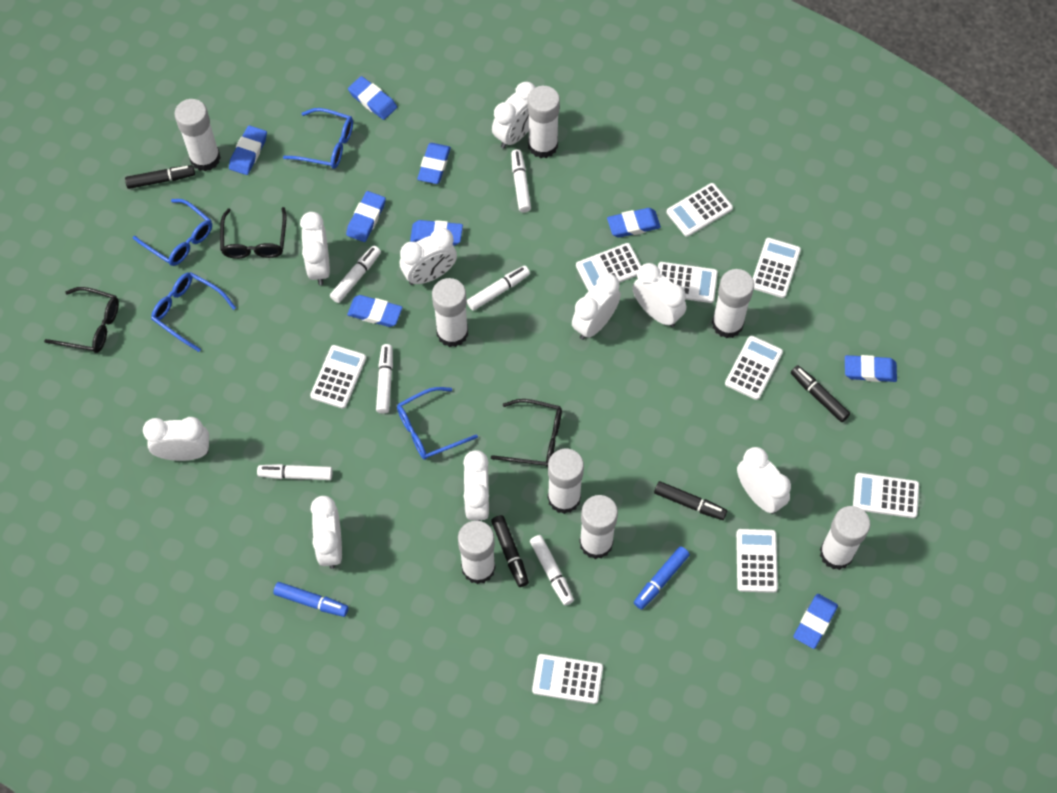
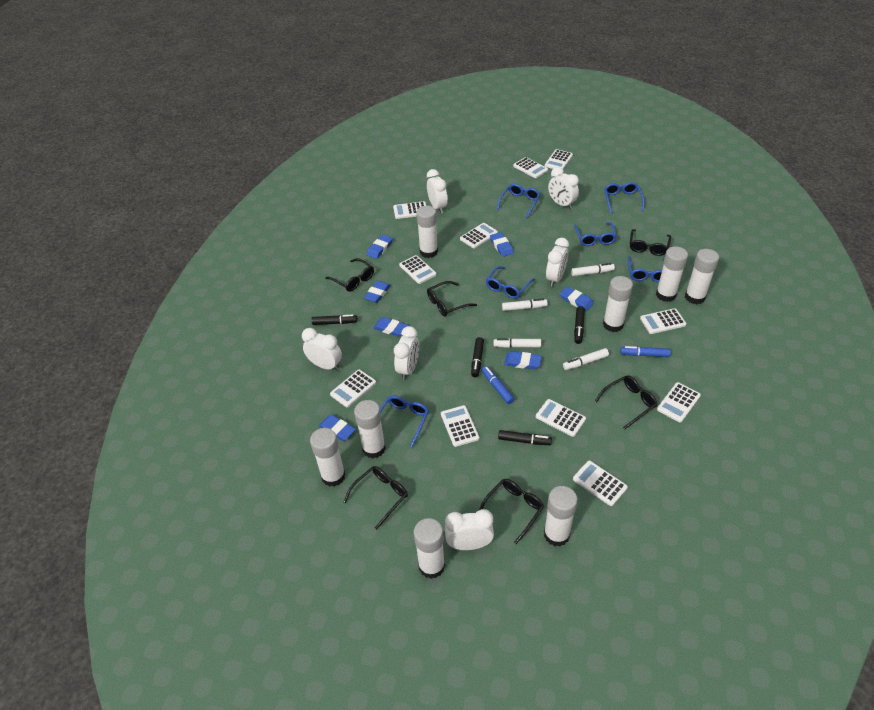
black glasses: 3 -> 6
blue eraser: 9 -> 7
blue glasses: 4 -> 6
white calculator: 9 -> 11
white clock: 9 -> 6
white marker: 6 -> 4

